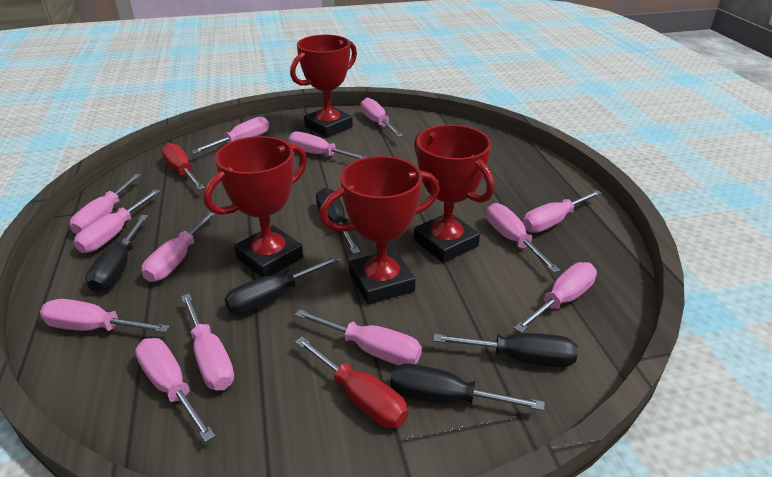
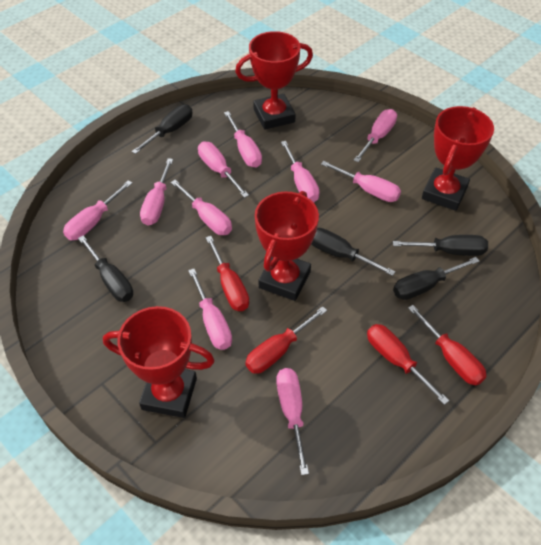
pink screwdriver: 13 -> 10
red screwdriver: 2 -> 4

